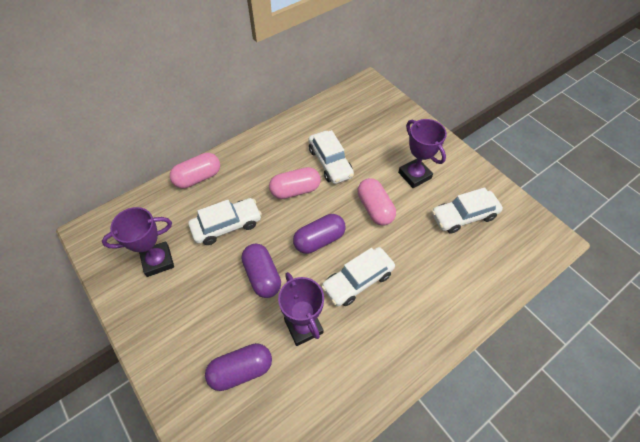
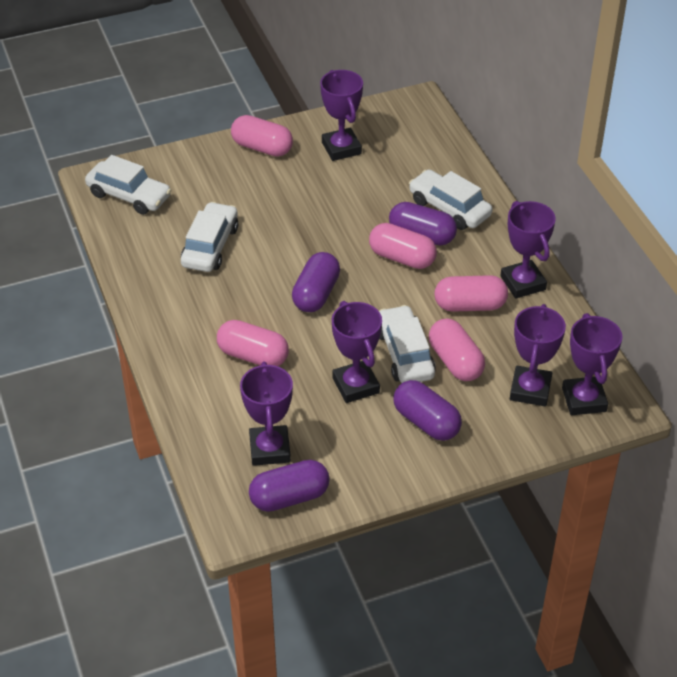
pink capsule: 3 -> 5
purple capsule: 3 -> 4
purple trophy: 3 -> 6

